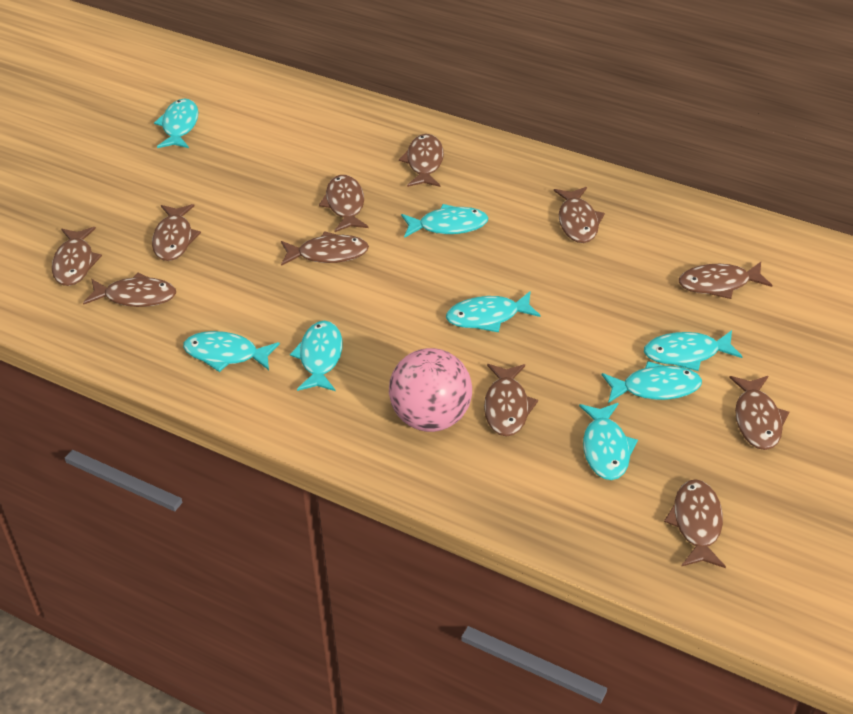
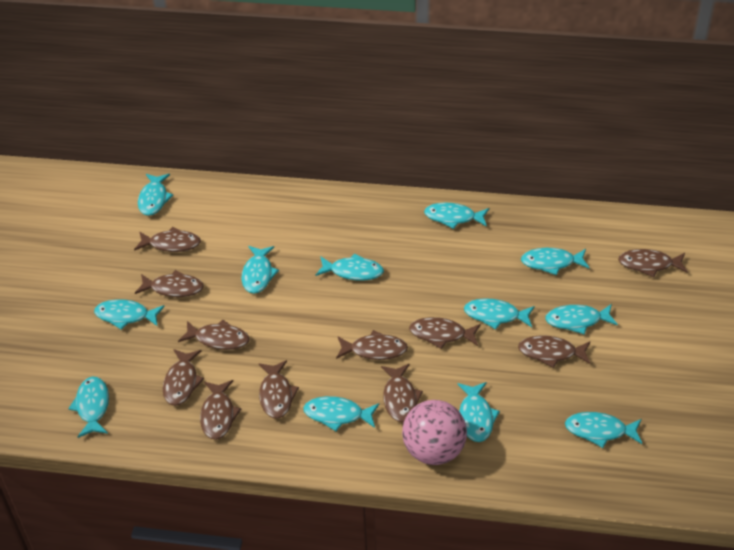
turquoise fish: 8 -> 12

